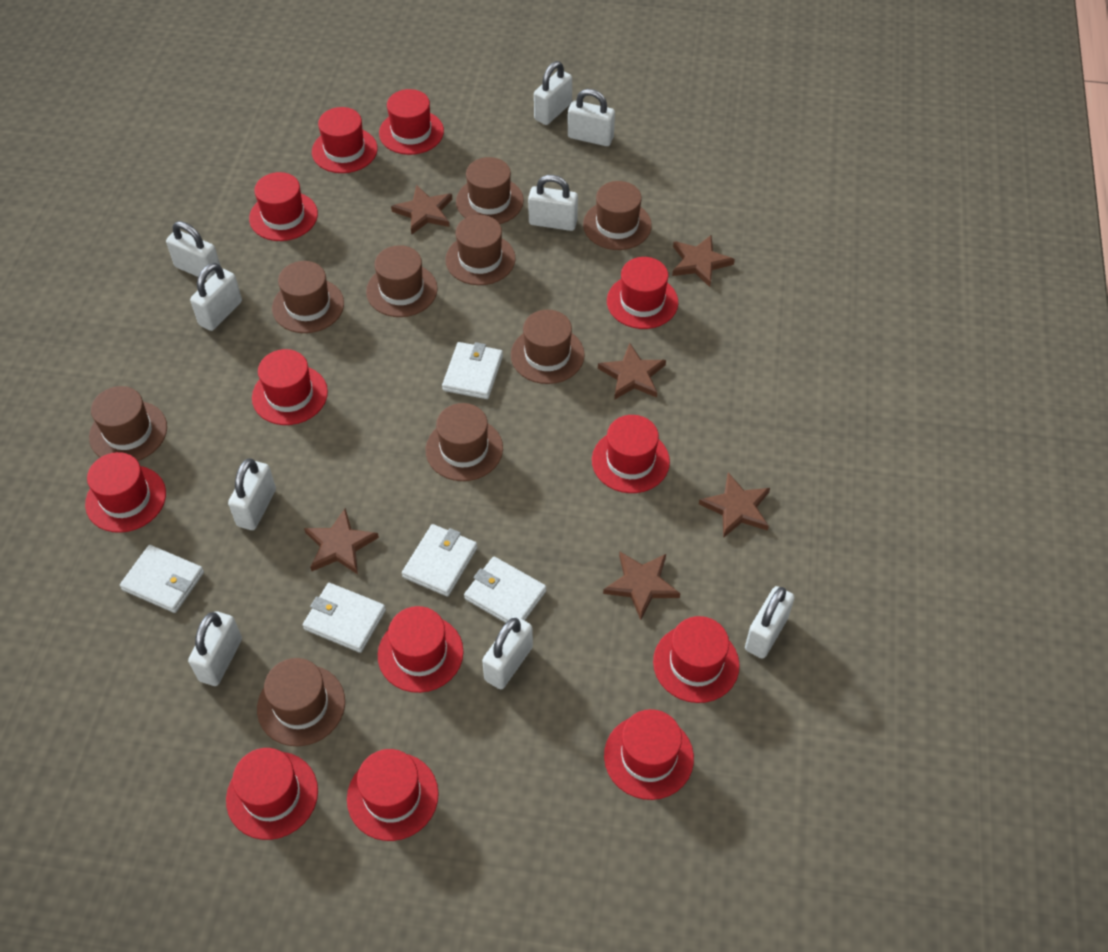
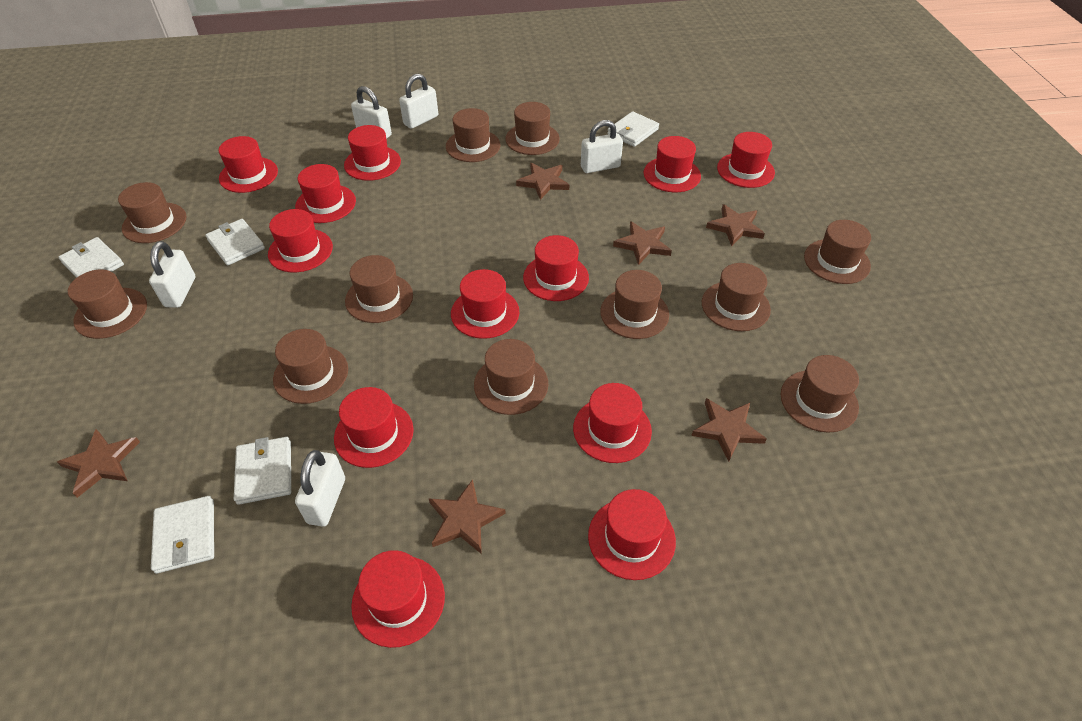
brown hat: 9 -> 11
white padlock: 9 -> 5

